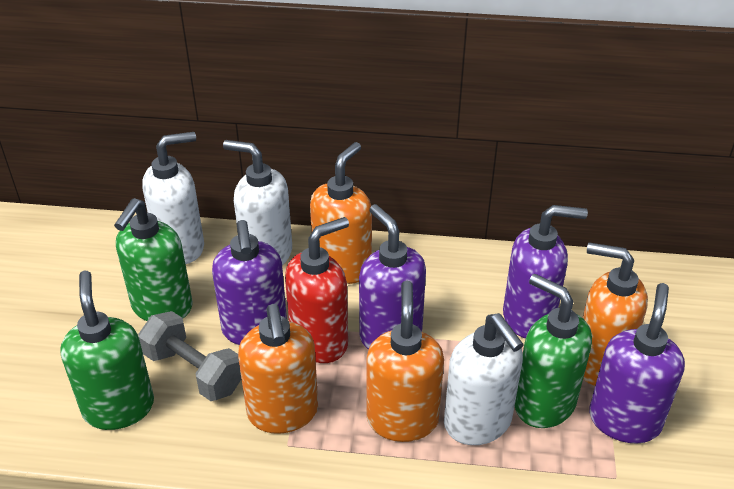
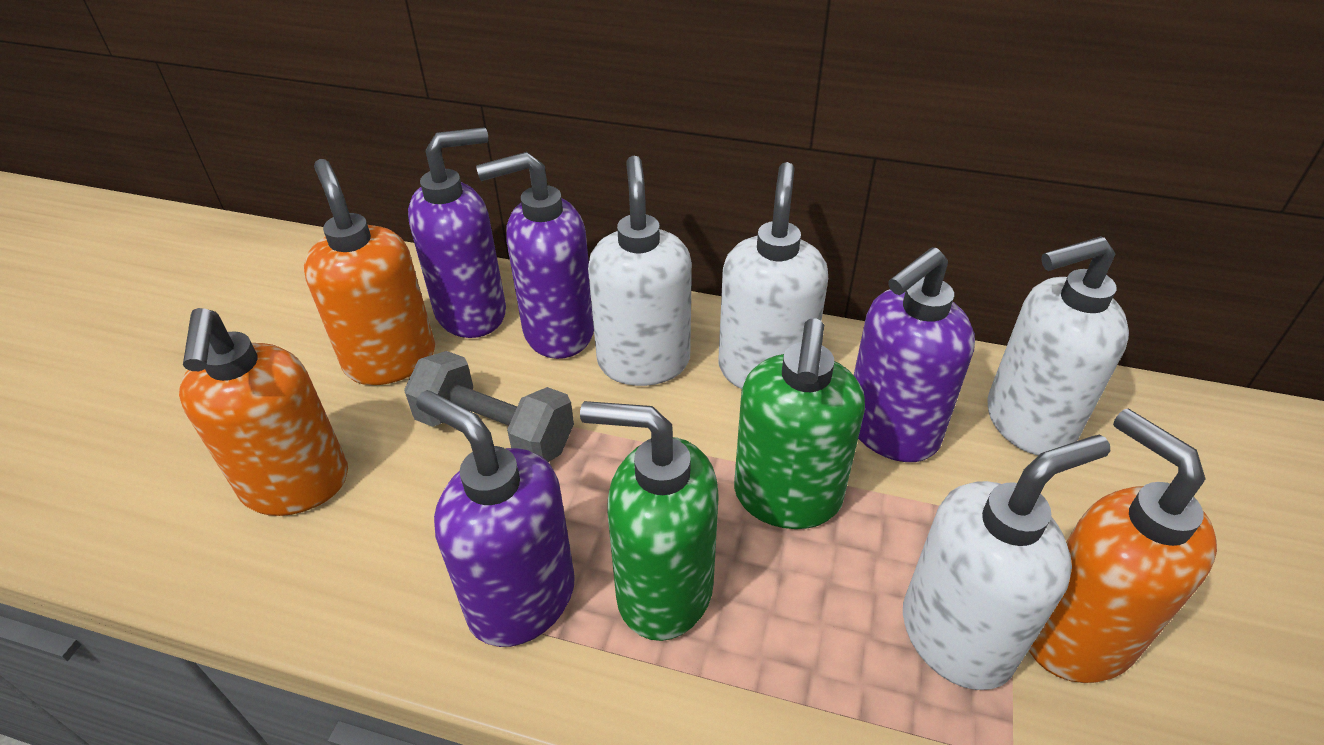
green soap dispenser: 3 -> 2
orange soap dispenser: 4 -> 3
red soap dispenser: 1 -> 0
white soap dispenser: 3 -> 4

